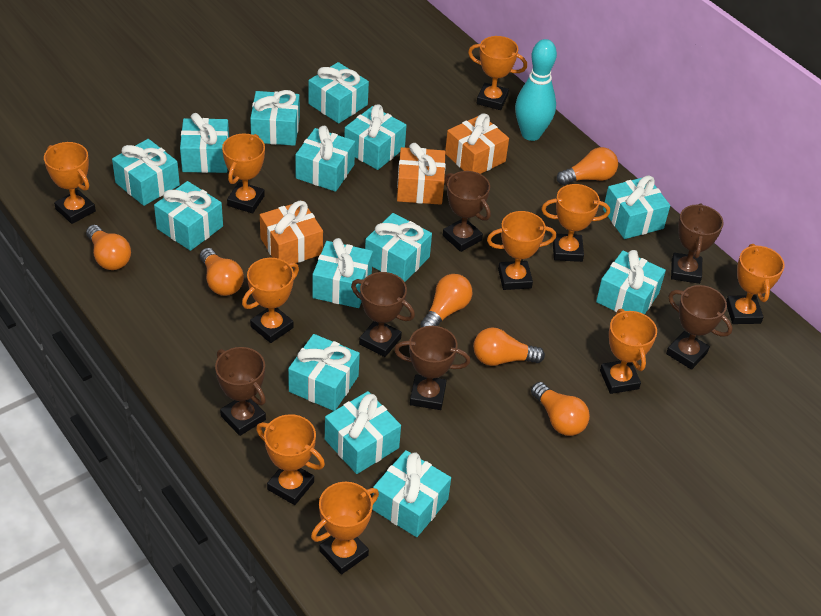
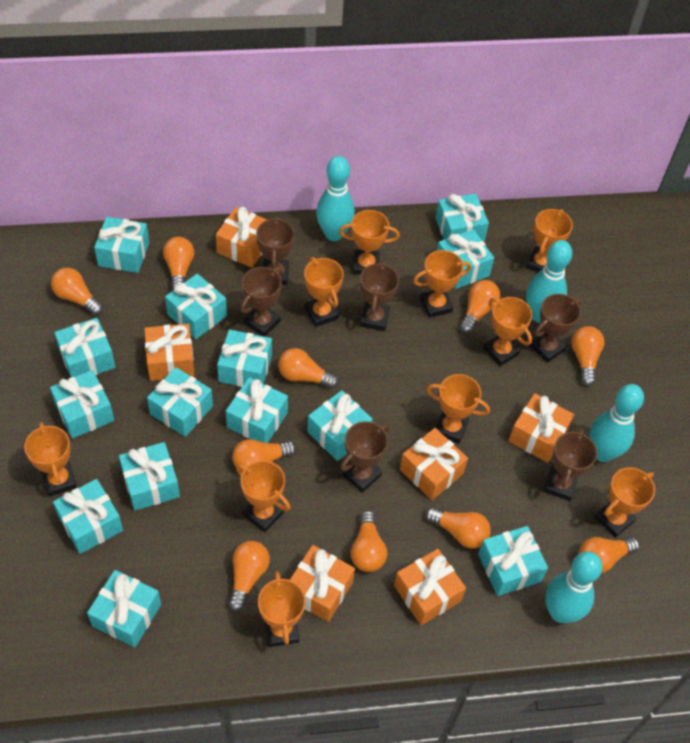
orange gift: 3 -> 6
orange light bulb: 6 -> 10
turquoise bowling pin: 1 -> 4

